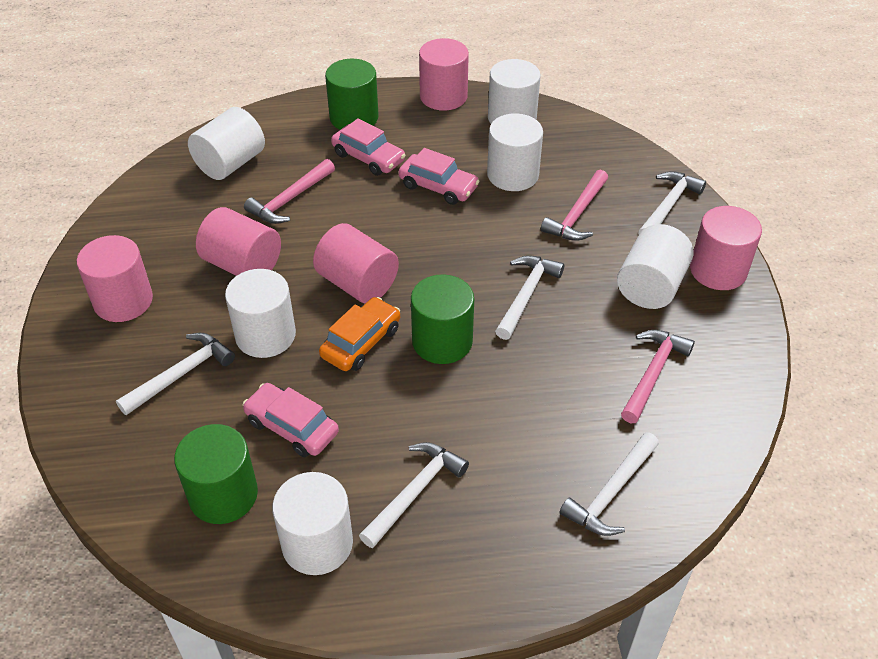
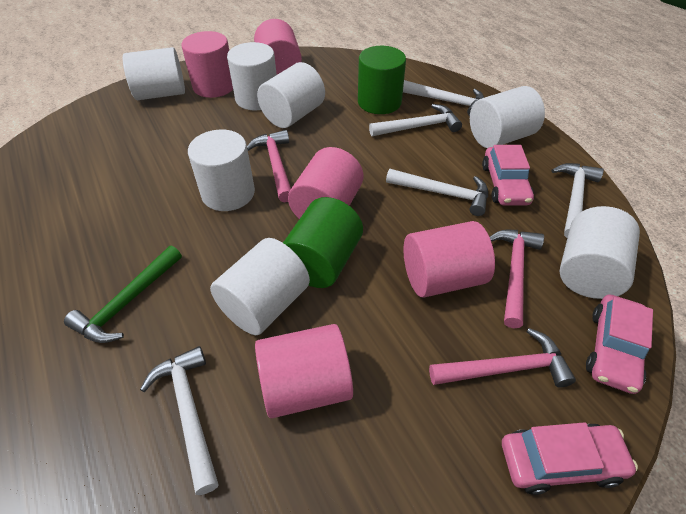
green cylinder: 3 -> 2
green hammer: 0 -> 1
orange car: 1 -> 0
white cylinder: 6 -> 7

